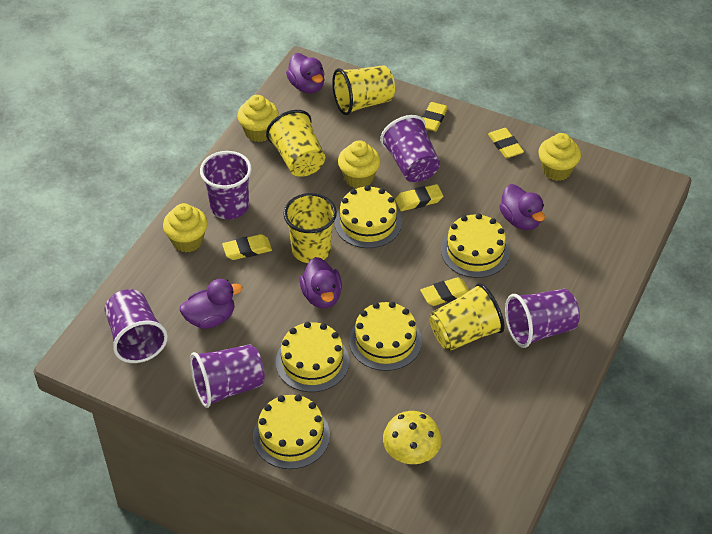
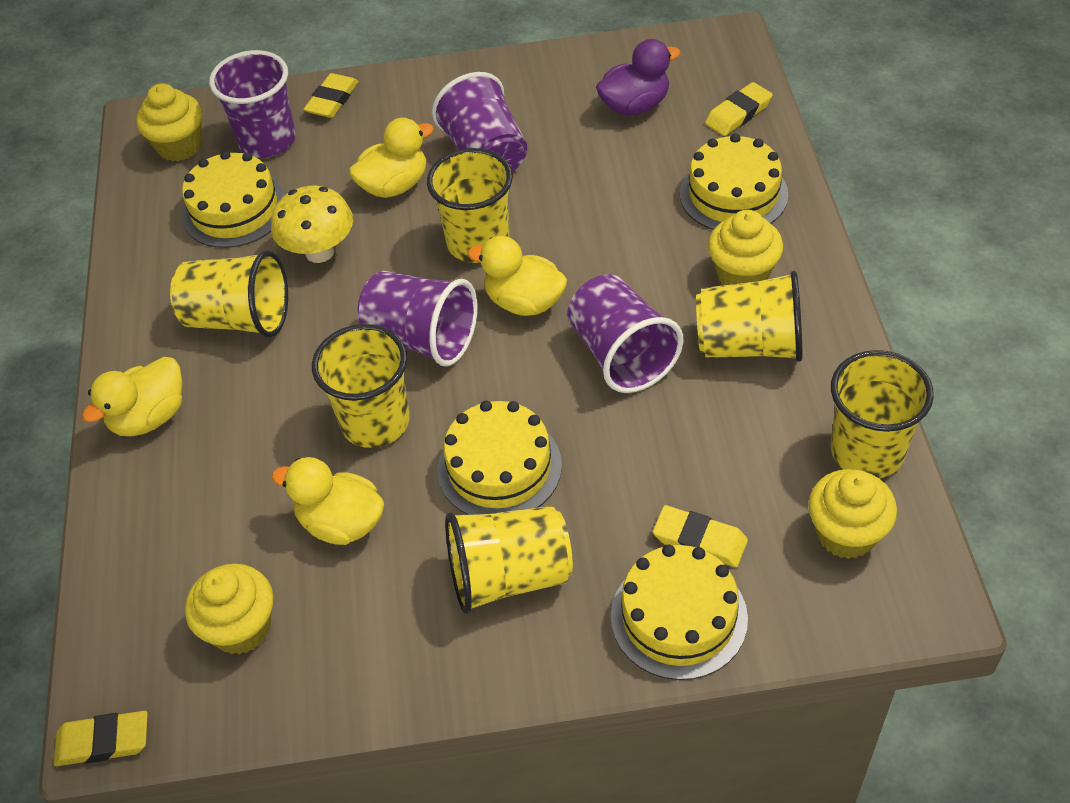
purple cup: 5 -> 4
purple duck: 4 -> 1
yellow cake: 5 -> 4
yellow cup: 4 -> 6
yellow duck: 0 -> 4
yellow eraser: 5 -> 4

